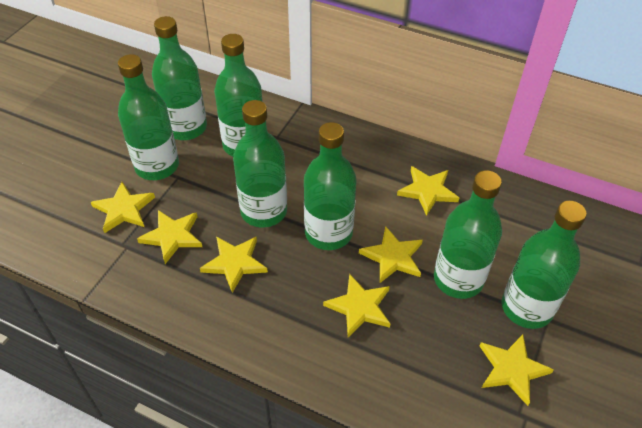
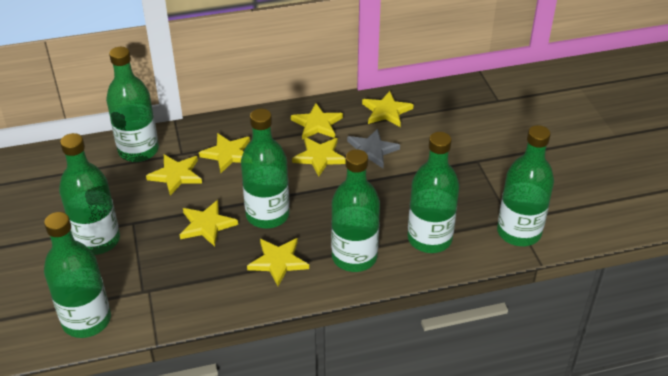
grey star: 0 -> 1

